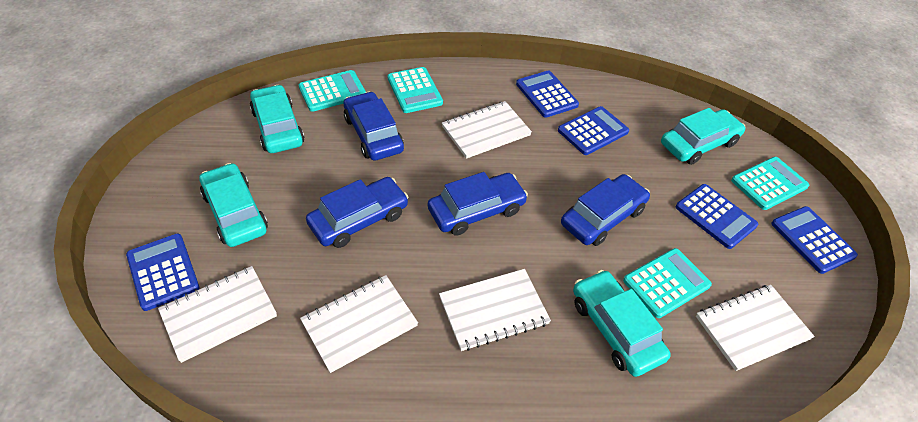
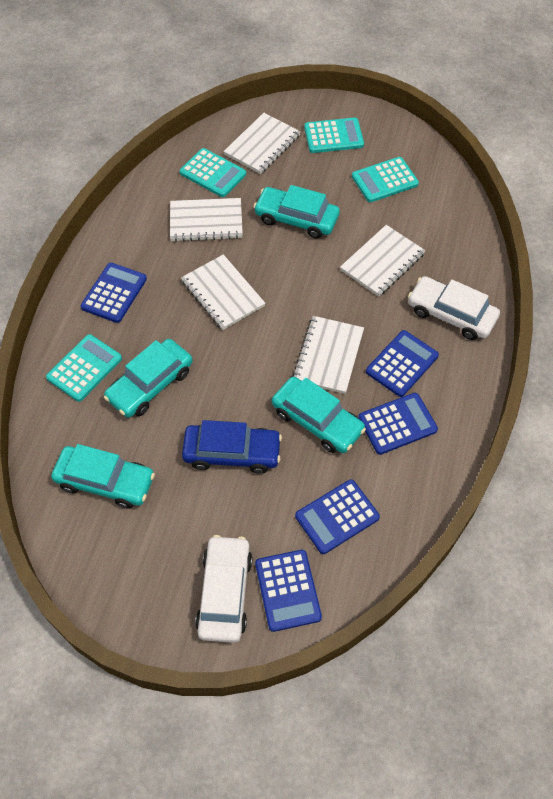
blue car: 4 -> 1
white car: 0 -> 2

